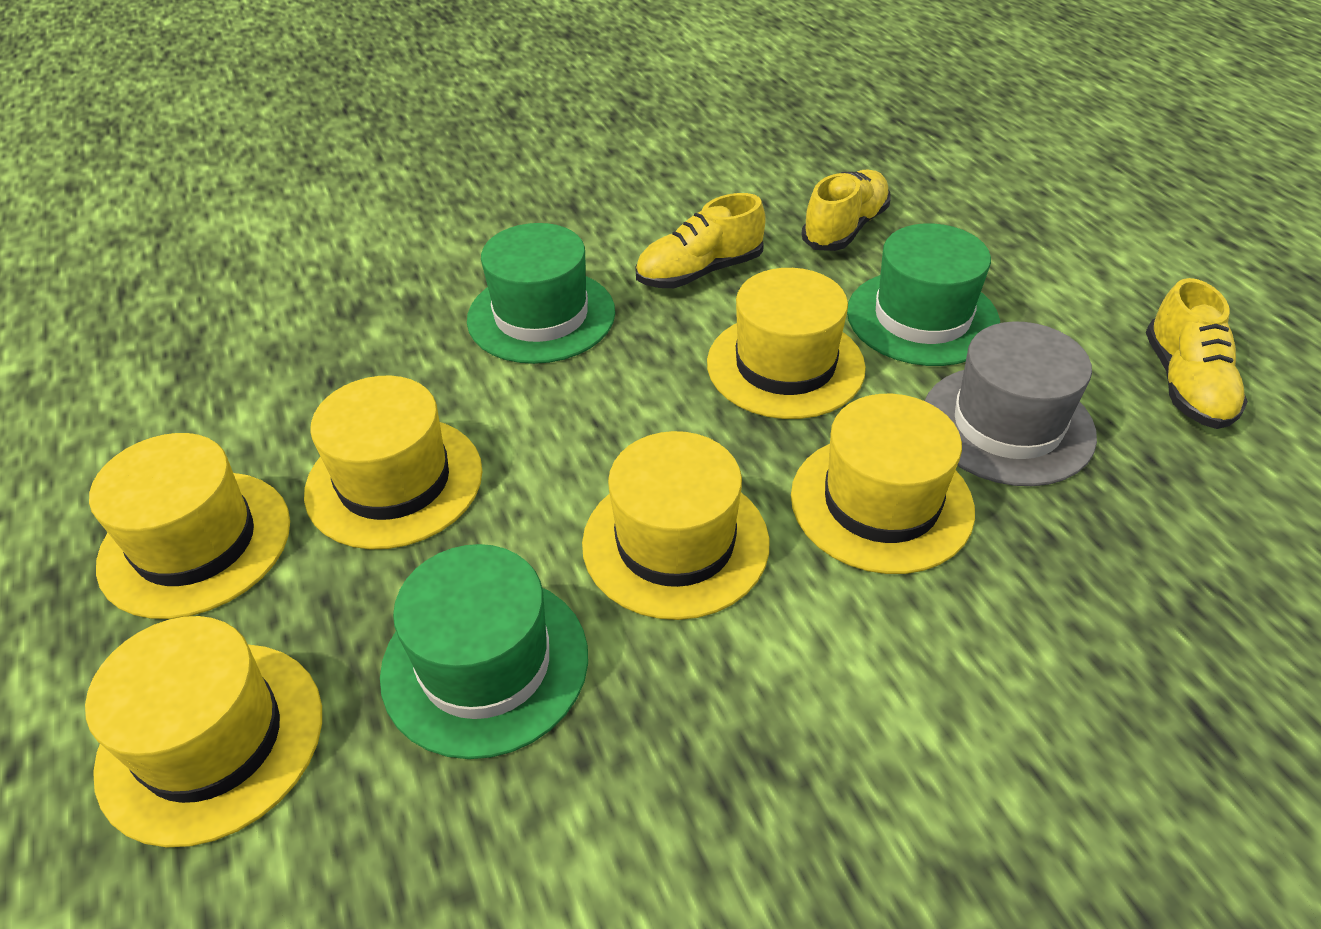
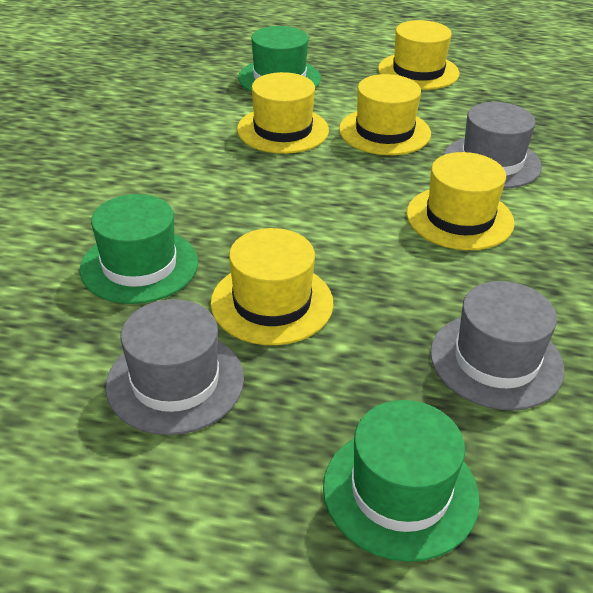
grey hat: 1 -> 3
yellow hat: 6 -> 5
yellow shoe: 3 -> 0

